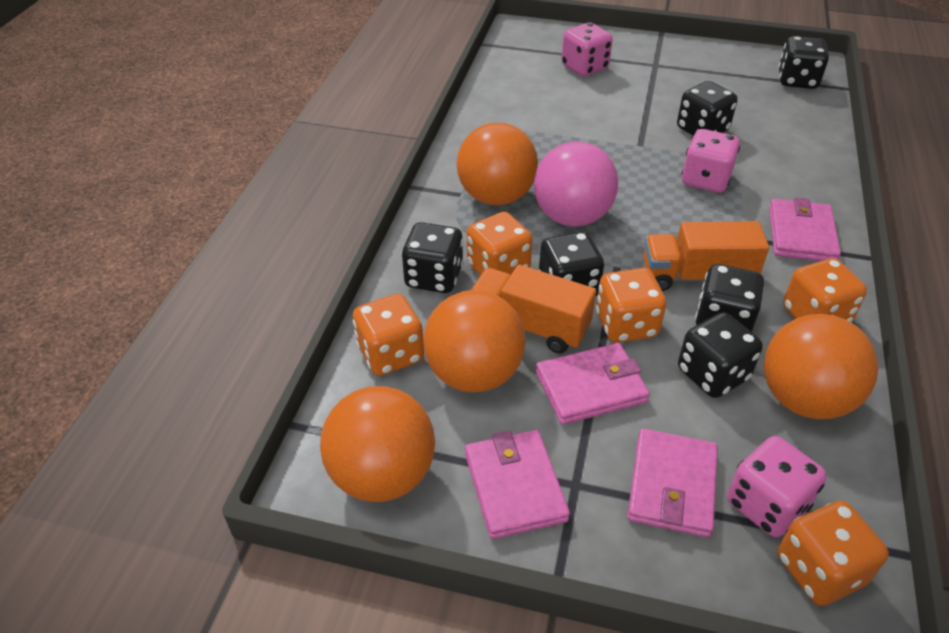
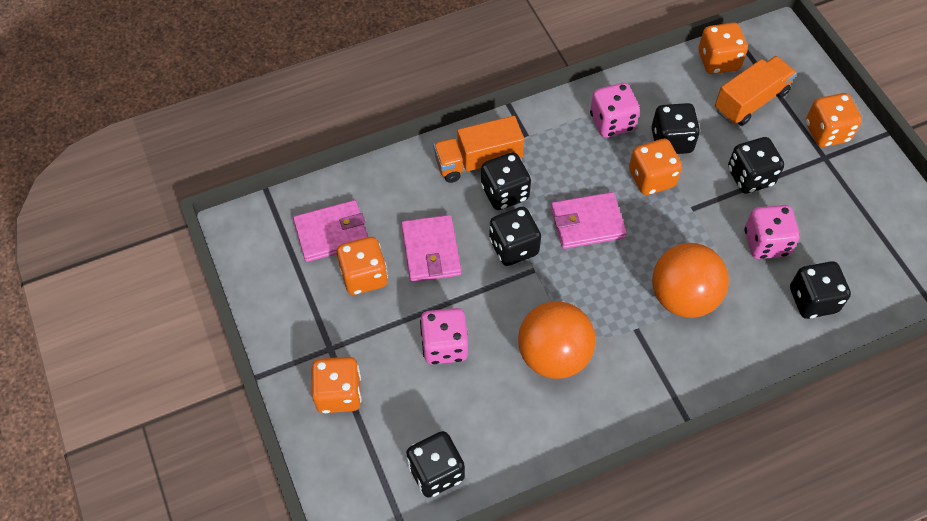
orange ball: 4 -> 2
pink ball: 1 -> 0
pink wallet: 4 -> 3

